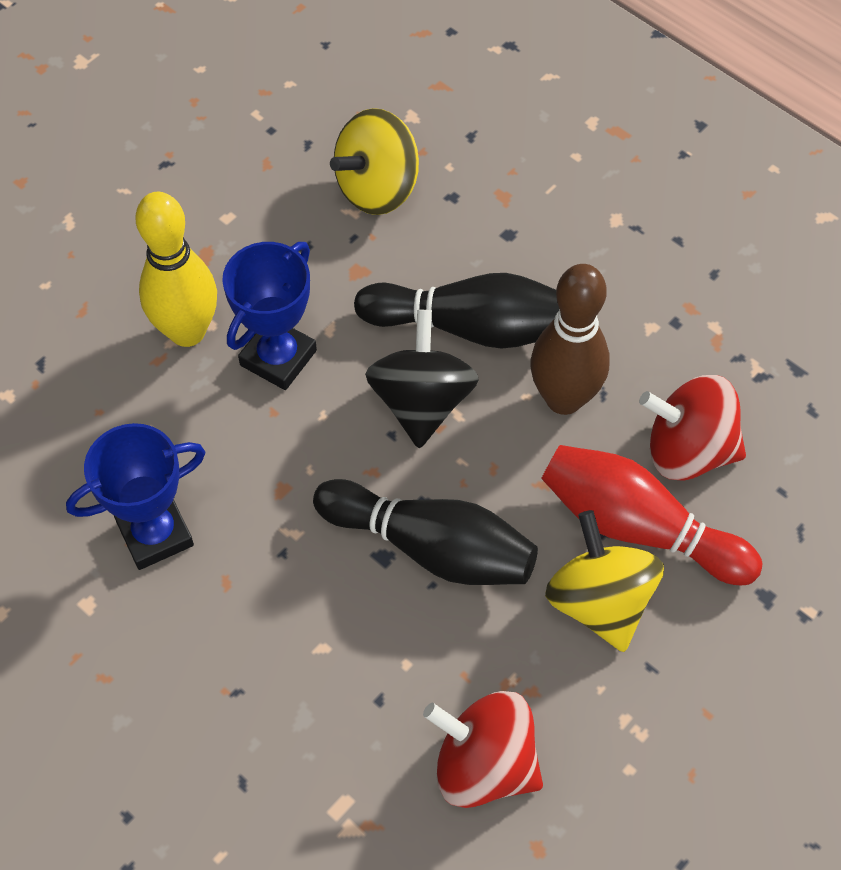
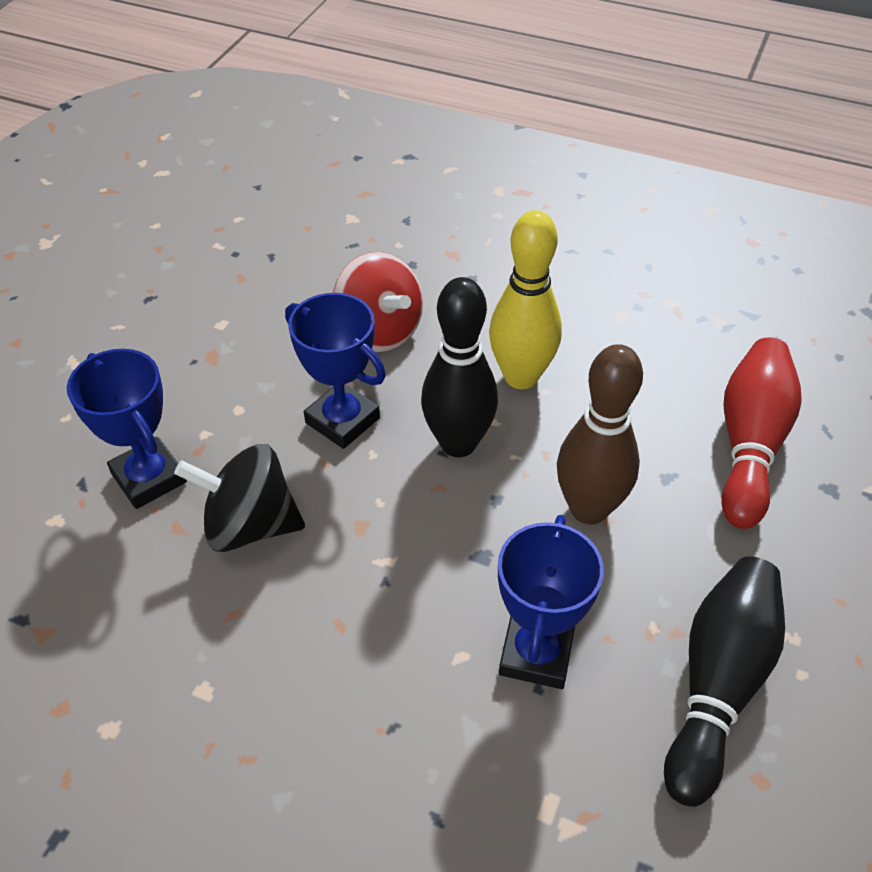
blue trophy: 2 -> 3
red spinning top: 2 -> 1
yellow spinning top: 2 -> 0

